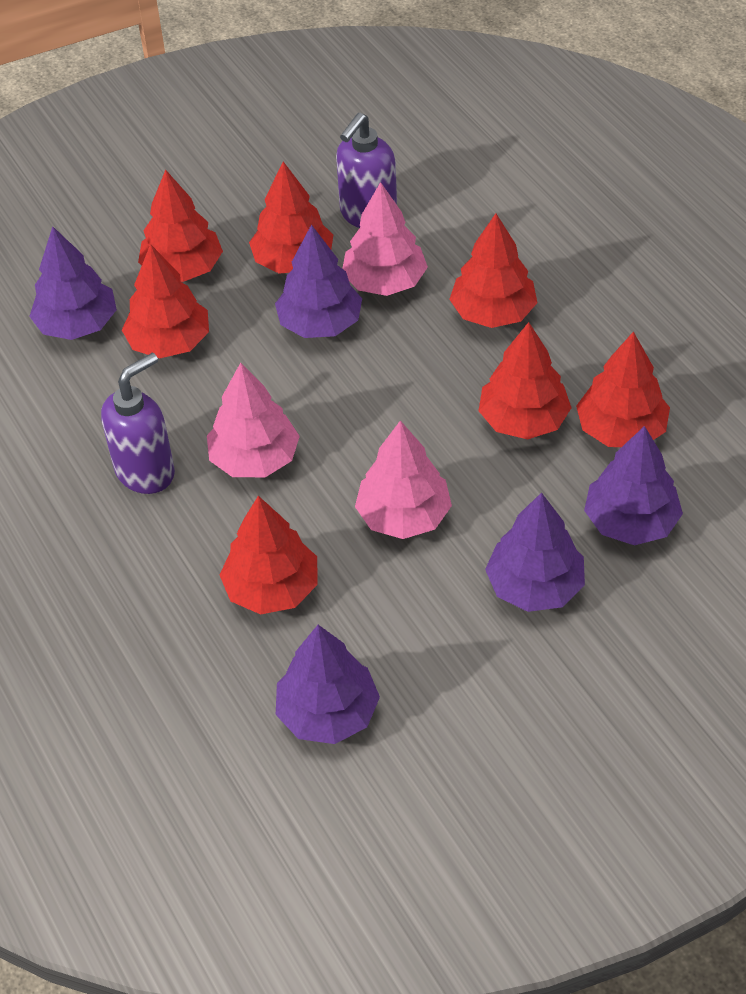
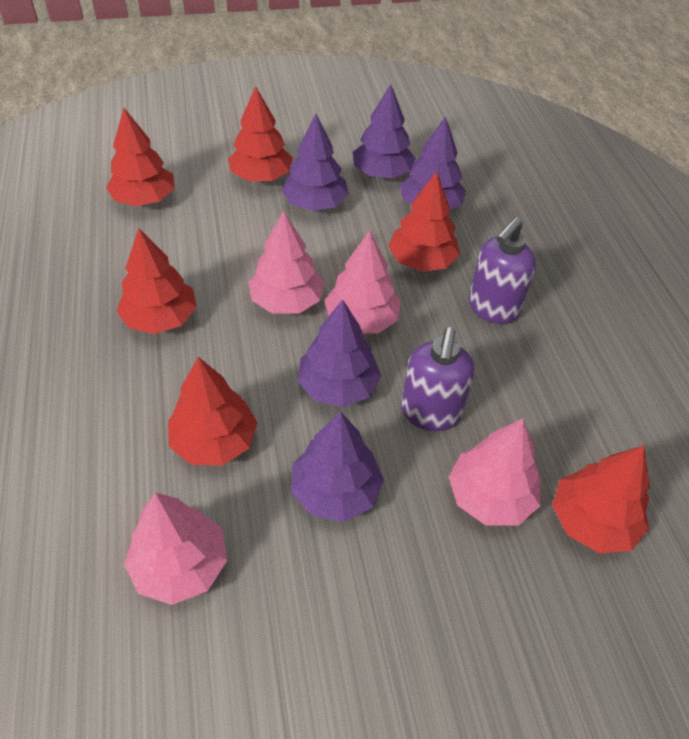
pink tree: 3 -> 4
red tree: 7 -> 6

